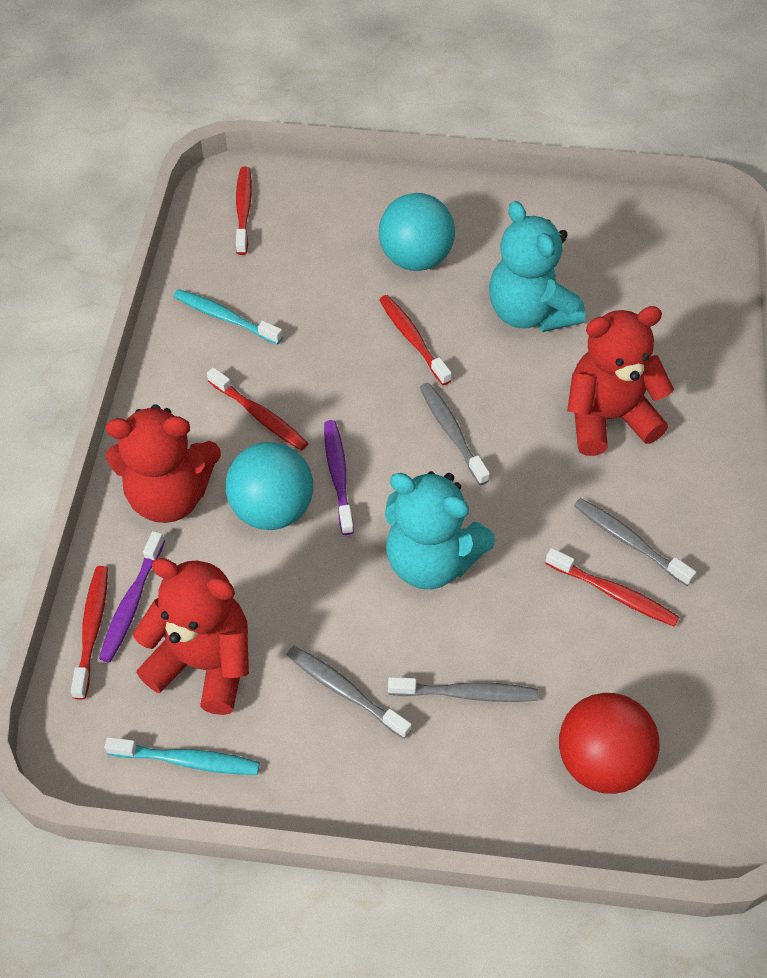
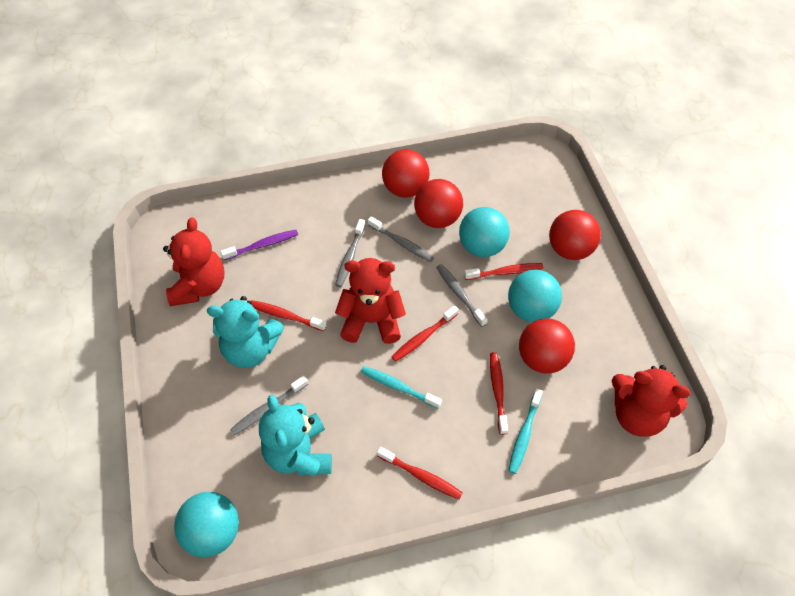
purple toothbrush: 2 -> 1
red ball: 1 -> 4
turquoise ball: 2 -> 3

